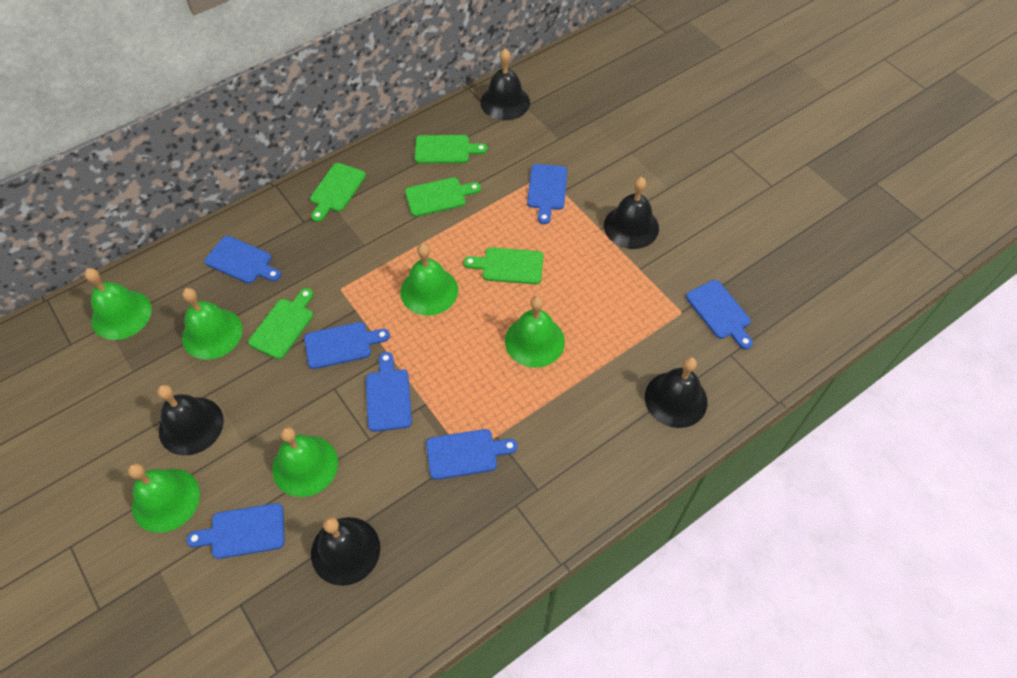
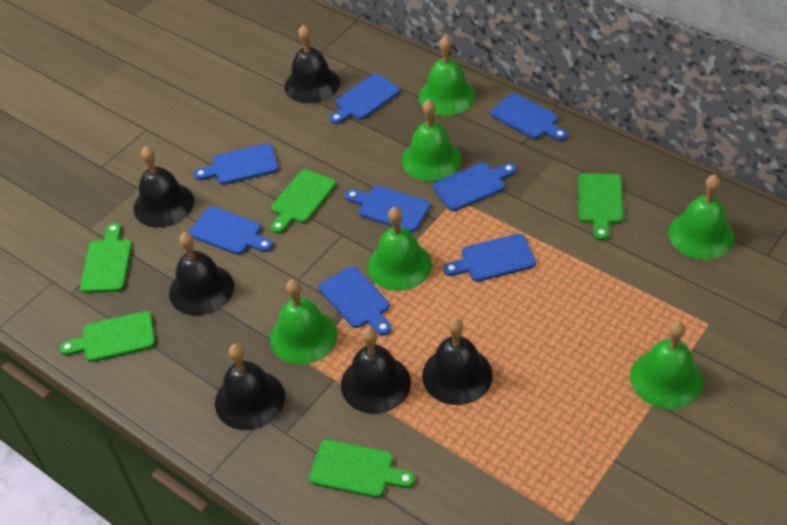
black bell: 5 -> 6
blue cutting board: 7 -> 8

